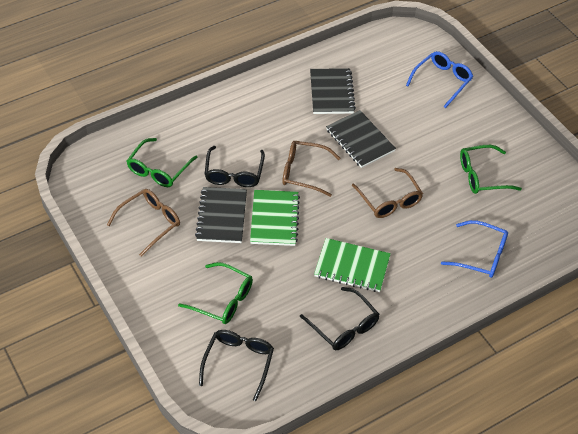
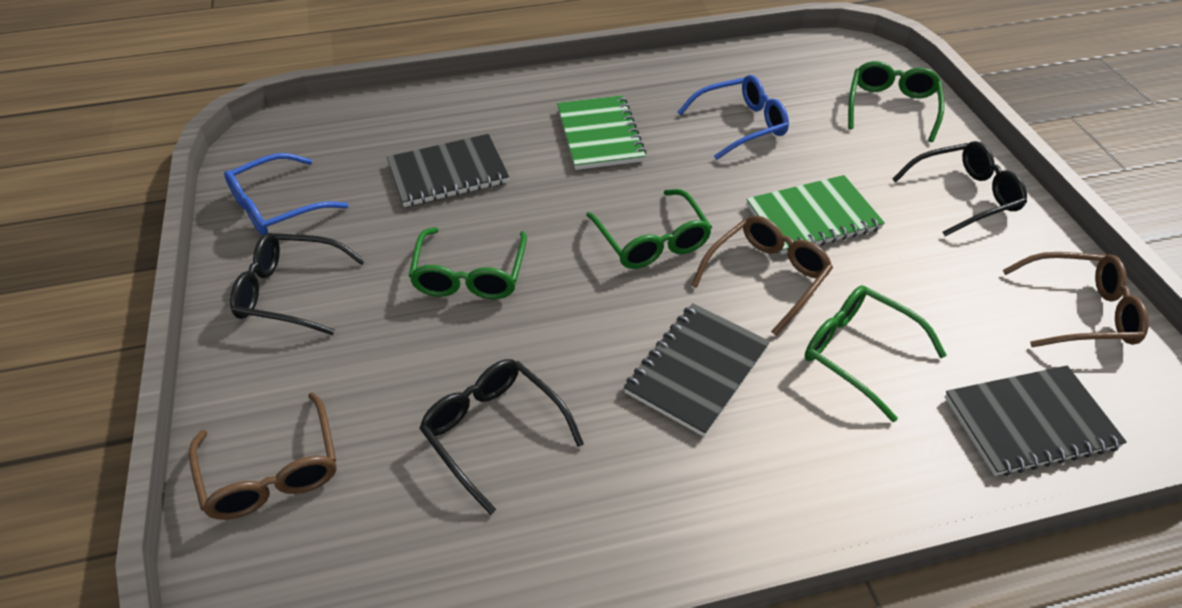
green glasses: 3 -> 4

